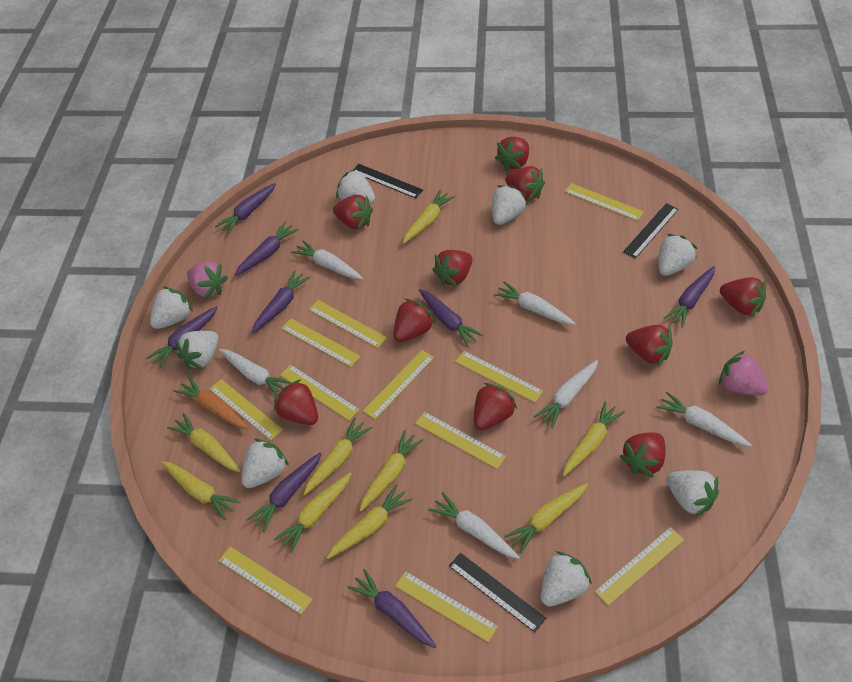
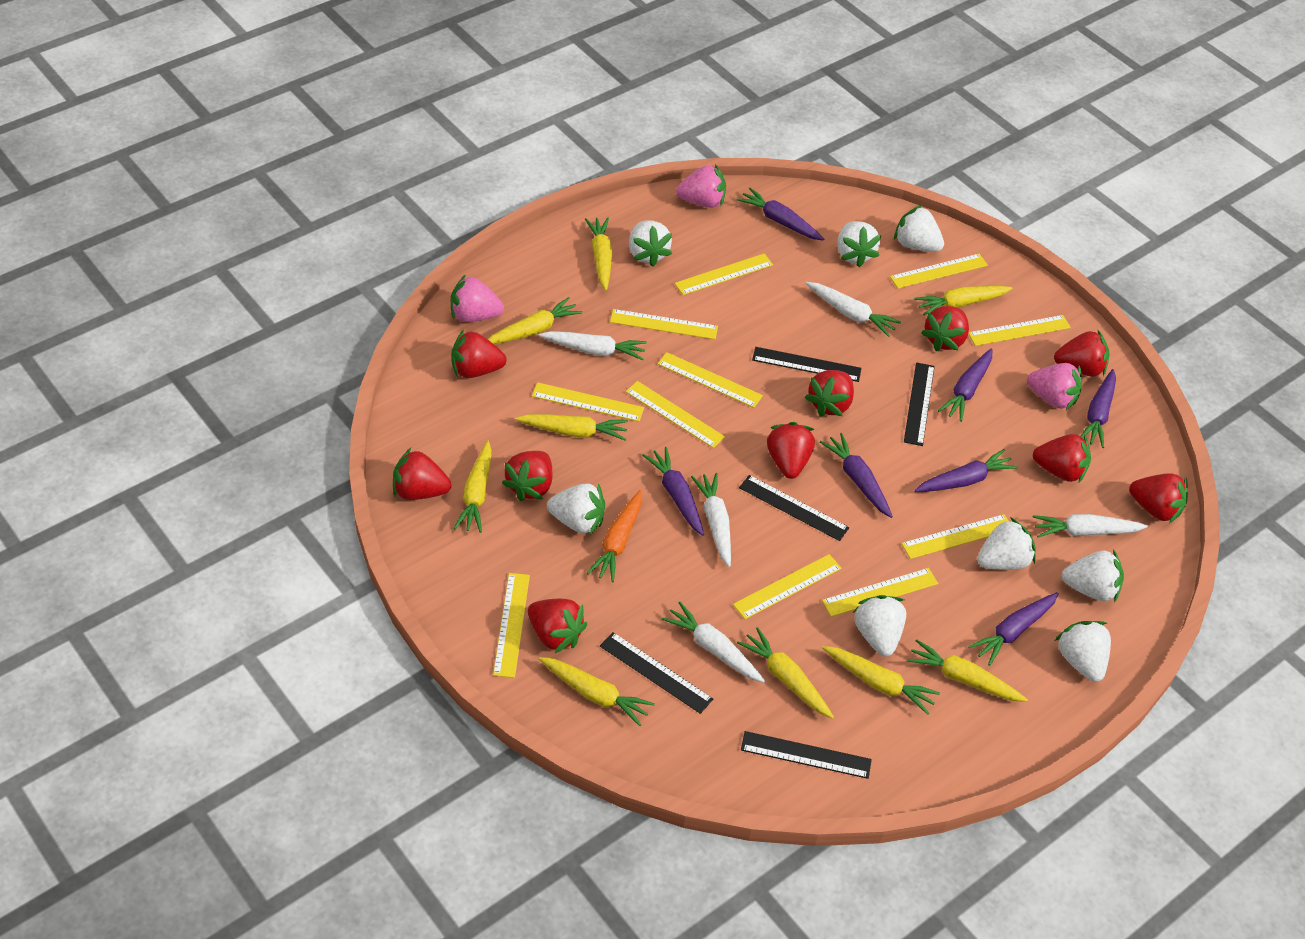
black ruler: 3 -> 5
pink strawberry: 2 -> 3
purple carrot: 8 -> 7
white carrot: 6 -> 5

